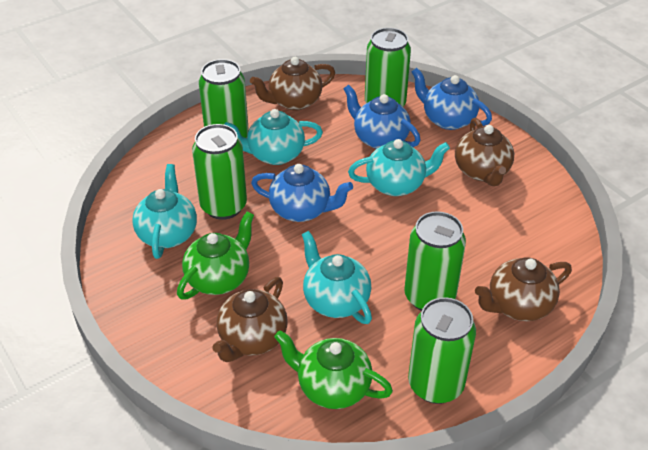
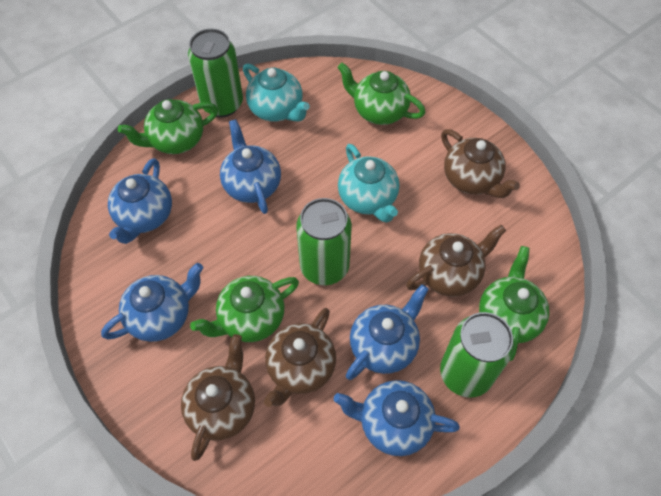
blue teapot: 3 -> 5
green can: 5 -> 3
green teapot: 2 -> 4
turquoise teapot: 4 -> 2

